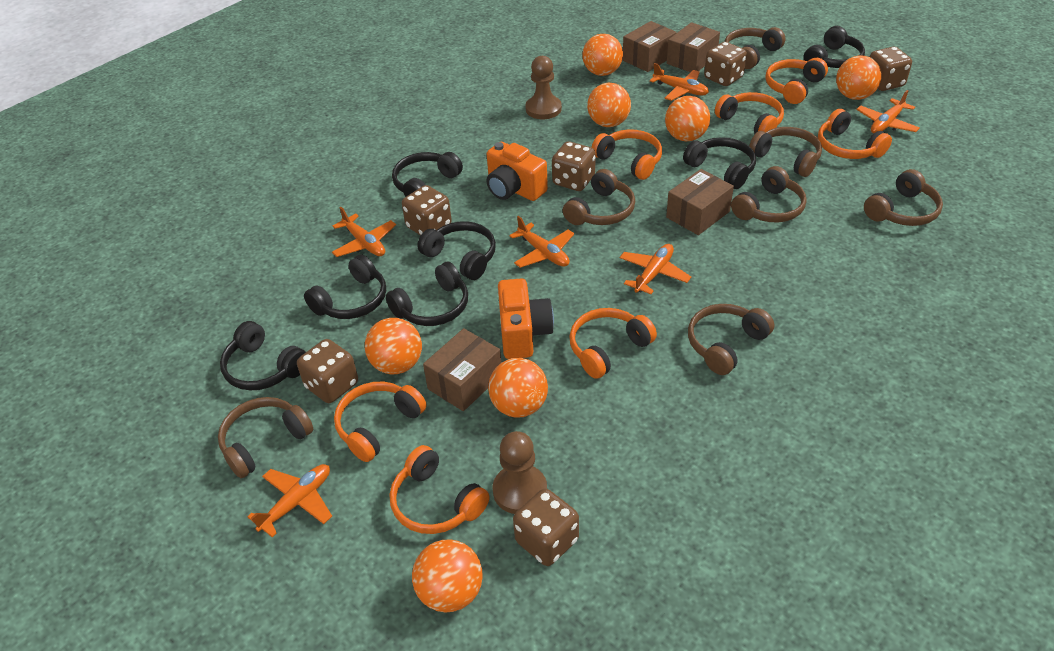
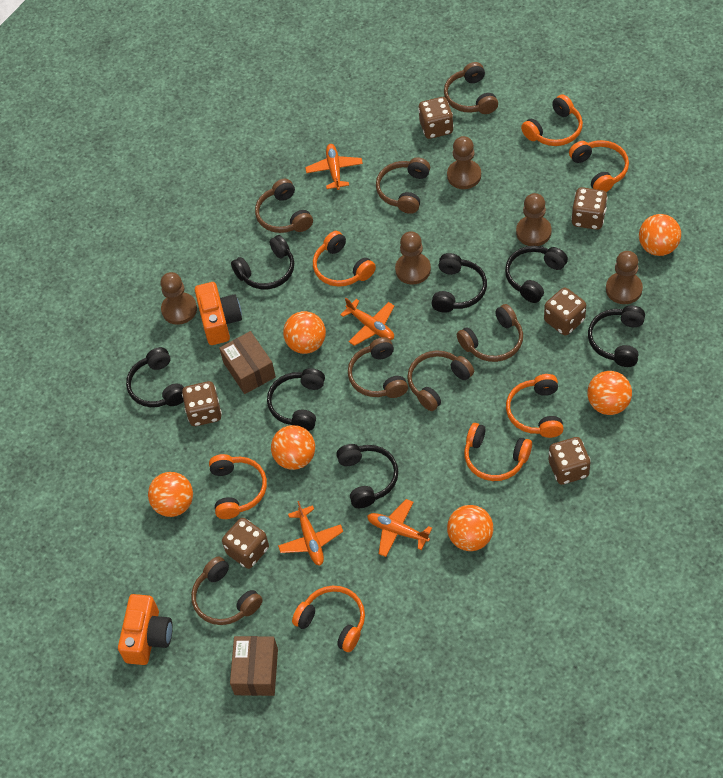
brown box: 4 -> 2
brown pawn: 2 -> 5
orange ball: 7 -> 6
orange plane: 6 -> 4

